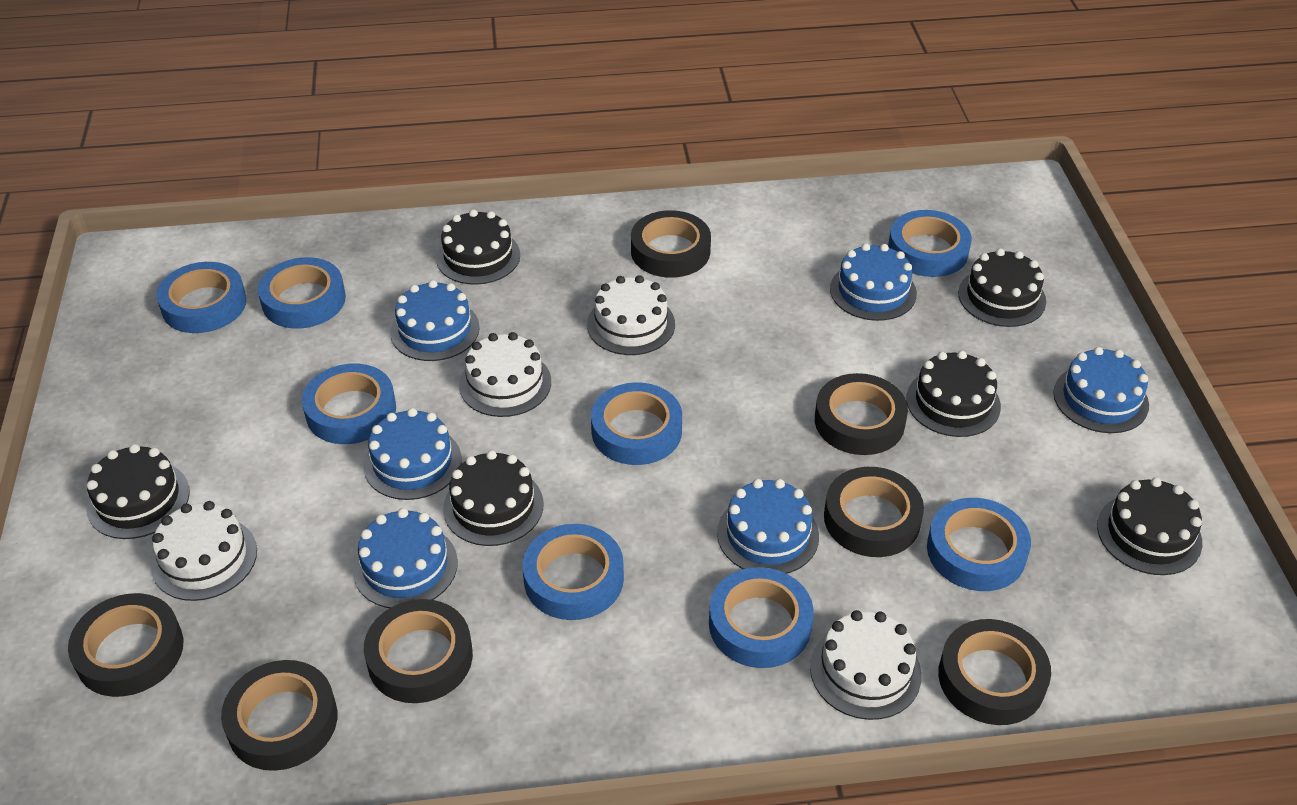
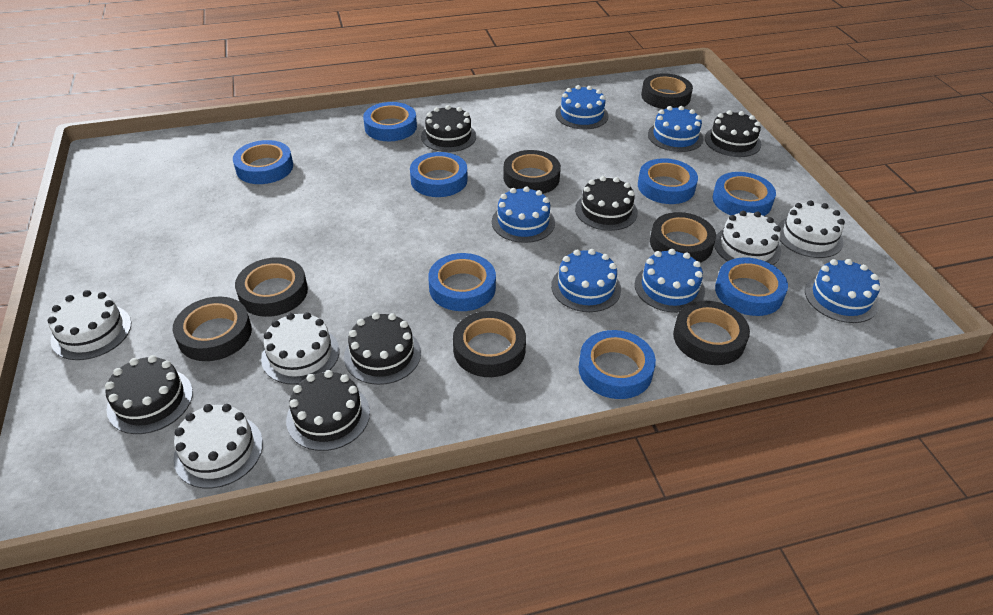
white cake: 4 -> 5

